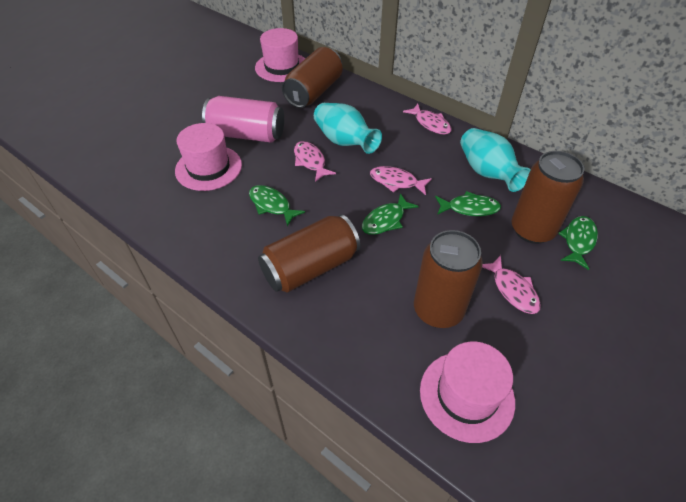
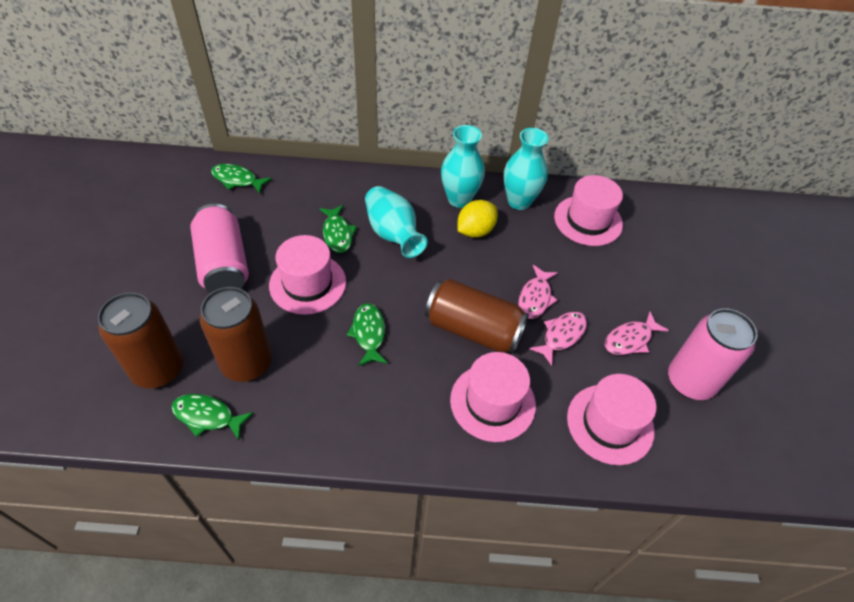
brown can: 4 -> 3
pink can: 1 -> 2
pink fish: 4 -> 3
pink hat: 3 -> 4
turquoise vase: 2 -> 3
yellow lemon: 0 -> 1

